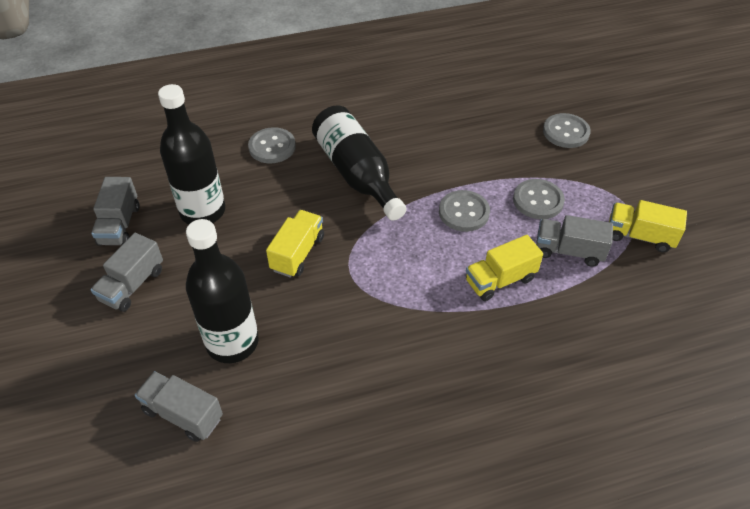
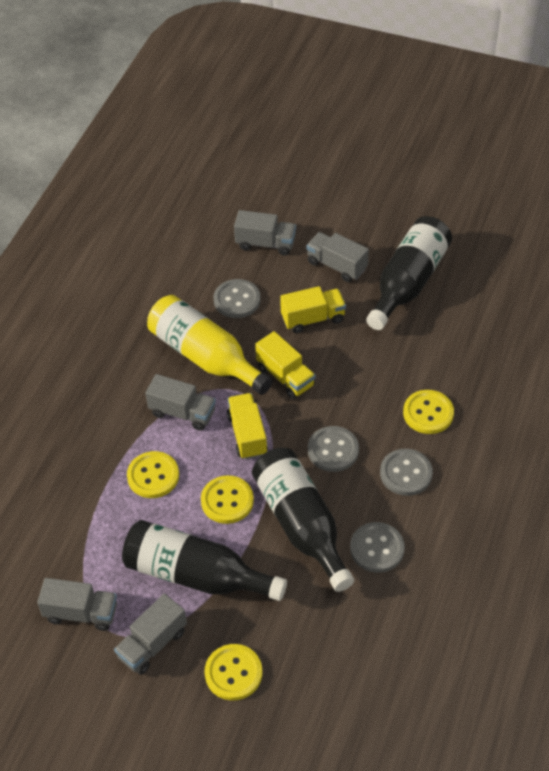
grey truck: 4 -> 5
yellow bottle: 0 -> 1
yellow button: 0 -> 4

